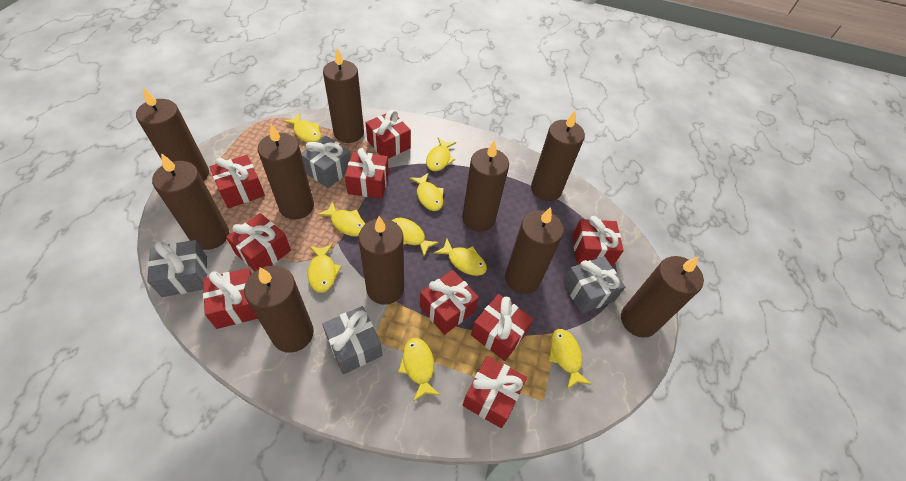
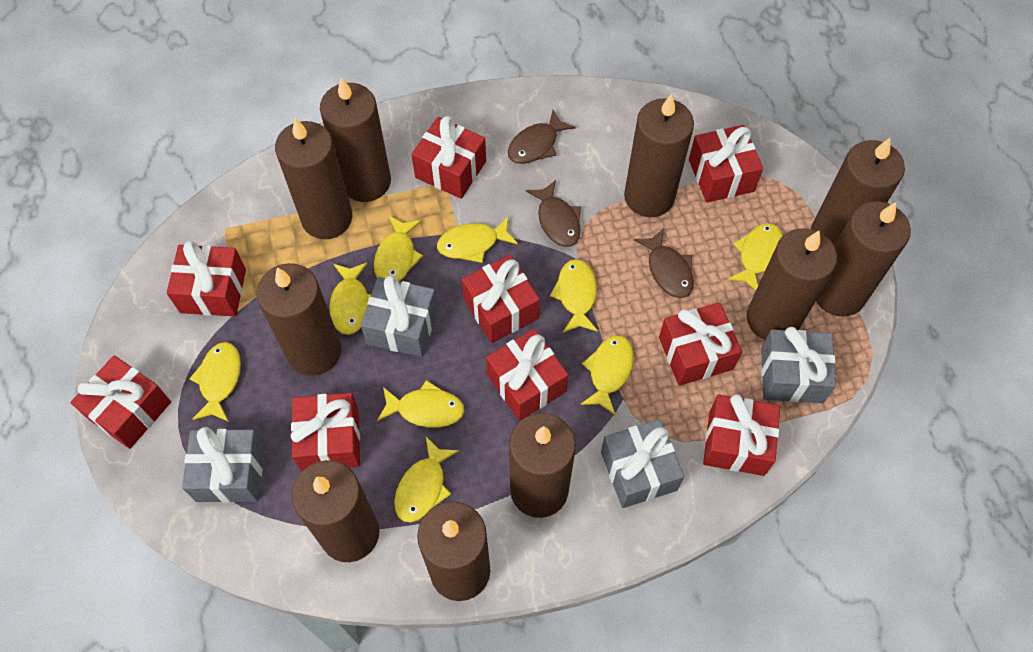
brown fish: 0 -> 3

